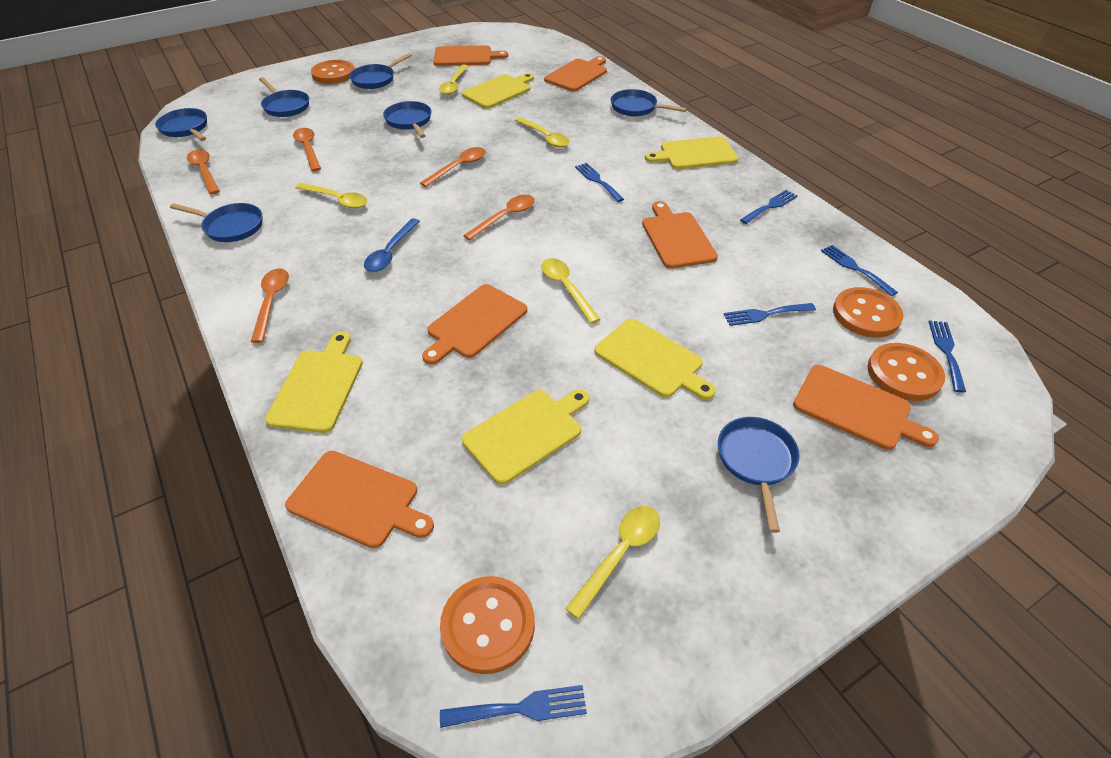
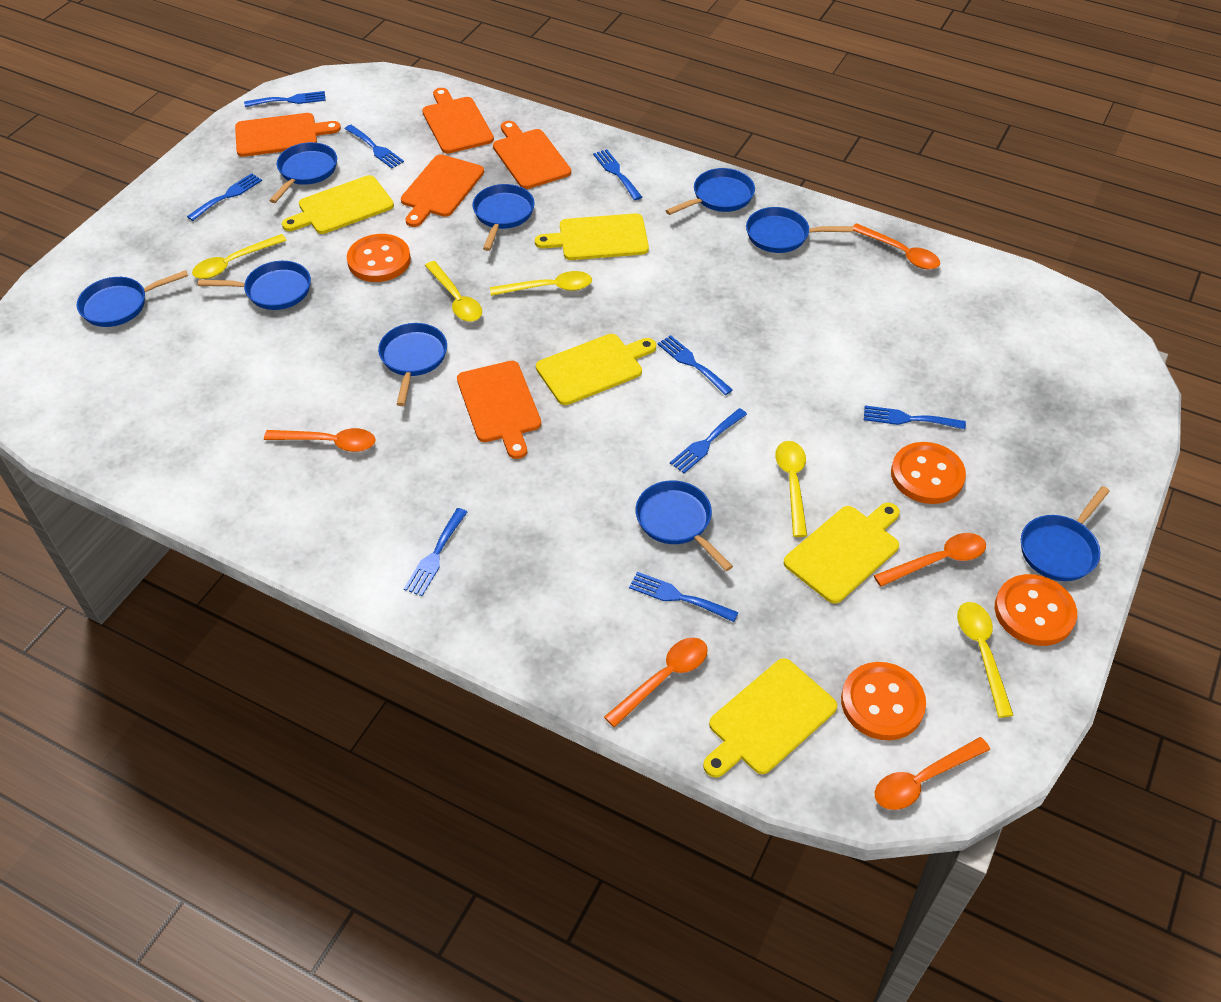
blue fork: 6 -> 9
blue pan: 7 -> 9
blue spoon: 1 -> 0
orange cutting board: 6 -> 5

